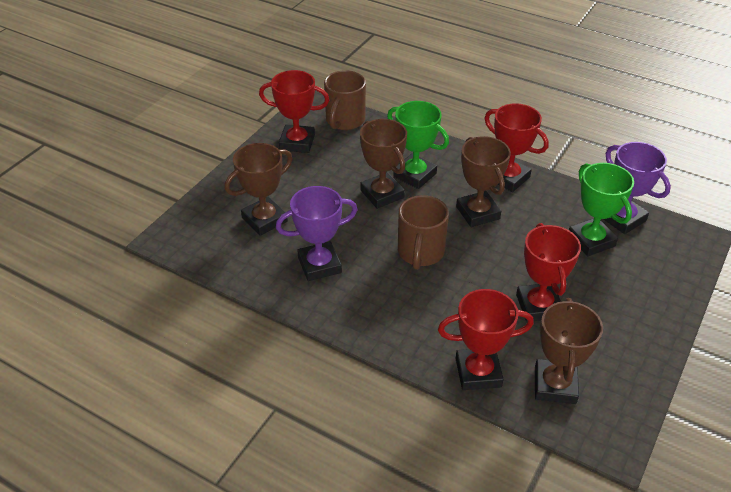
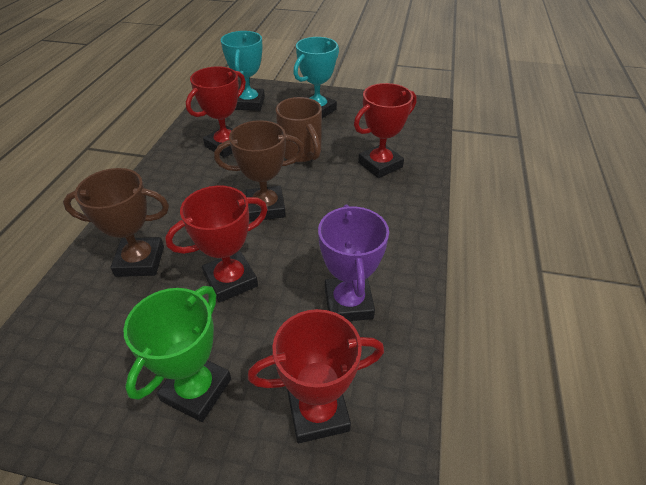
brown mug: 2 -> 1
brown trophy: 4 -> 2
green trophy: 2 -> 1
purple trophy: 2 -> 1
turquoise trophy: 0 -> 2

